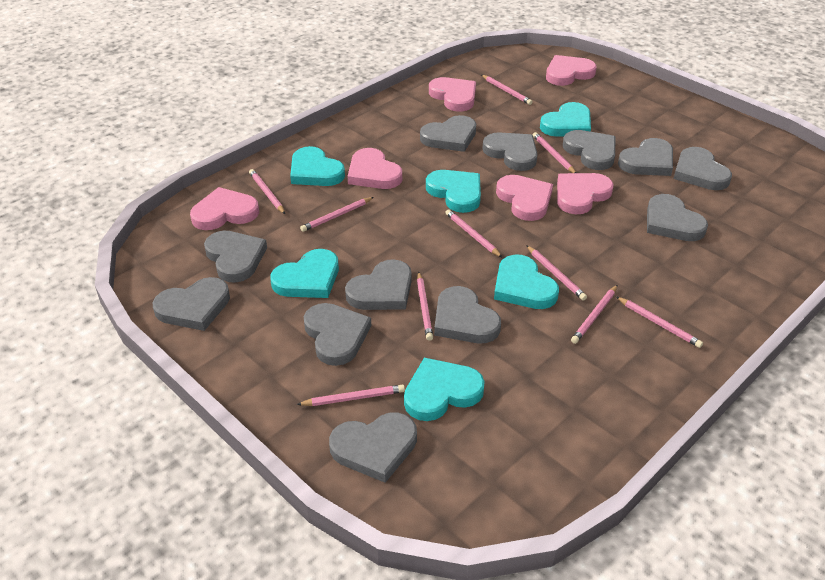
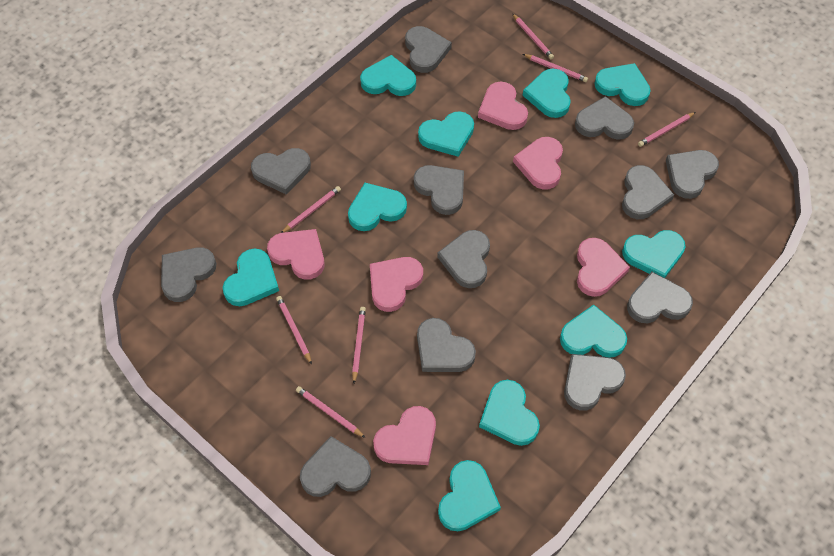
pink pencil: 10 -> 7
turquoise heart: 6 -> 10

